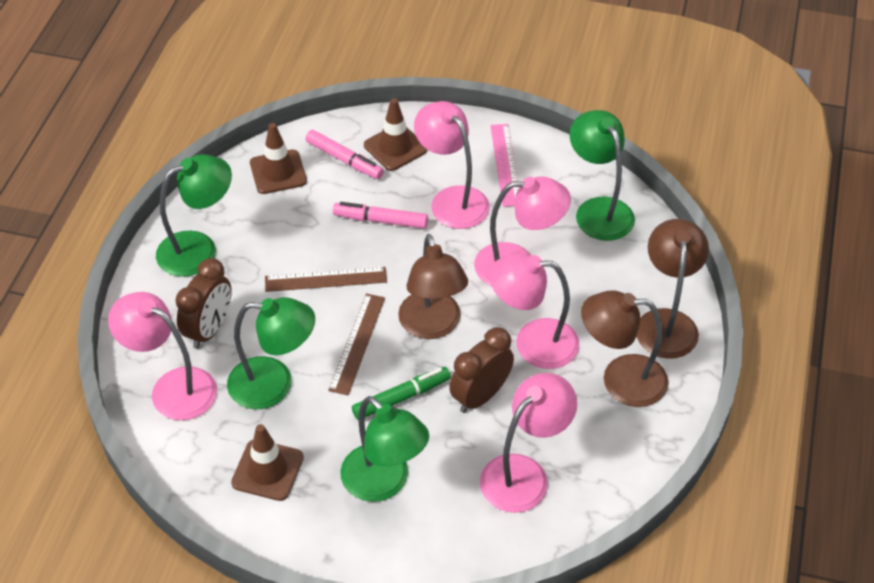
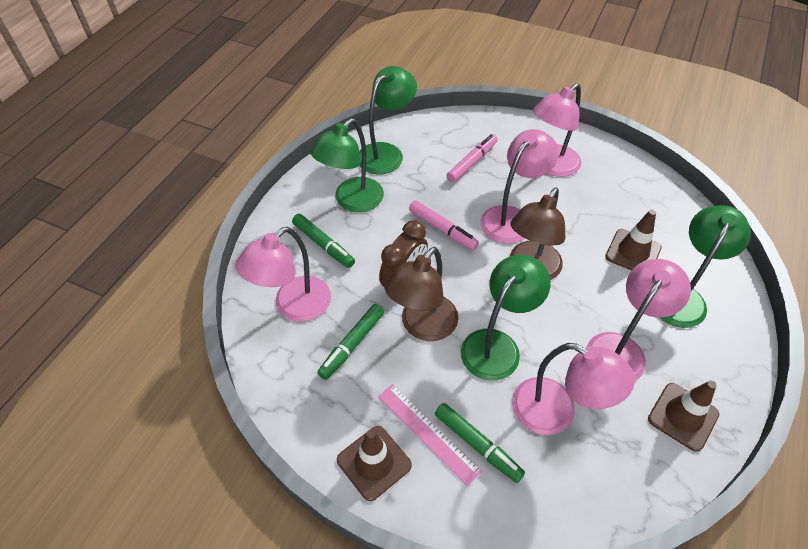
brown clock: 2 -> 1
brown lamp: 3 -> 2
brown ruler: 2 -> 0
green marker: 1 -> 3

